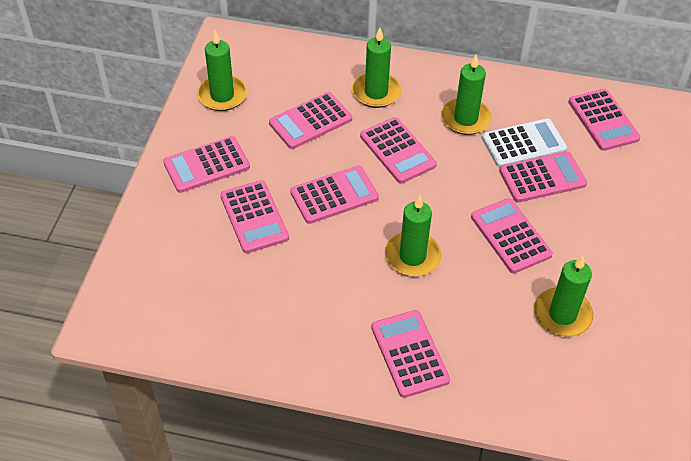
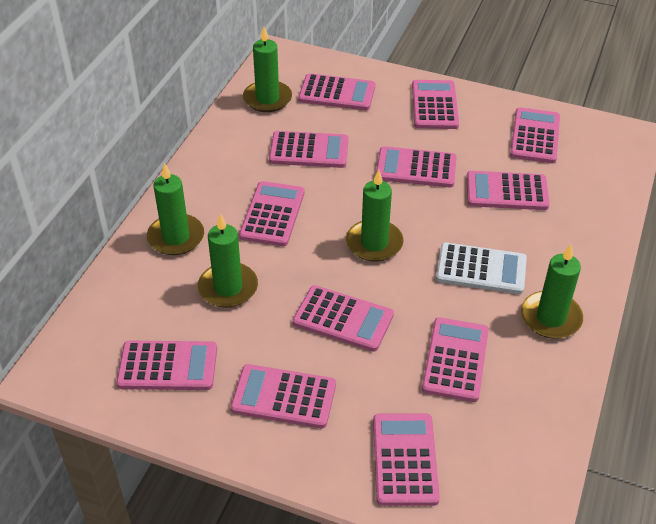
pink calculator: 9 -> 12

